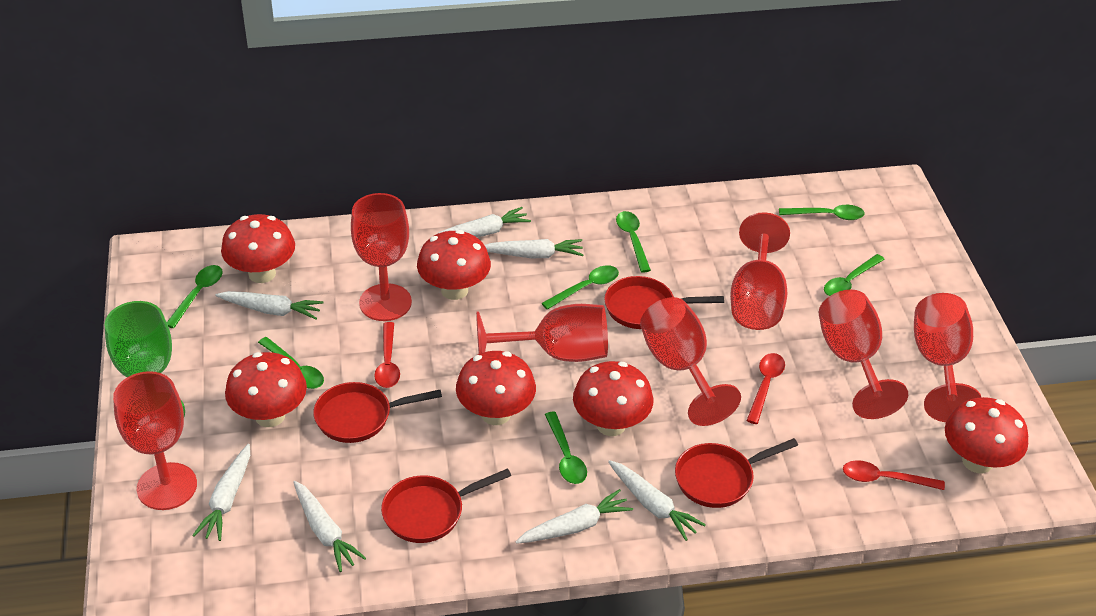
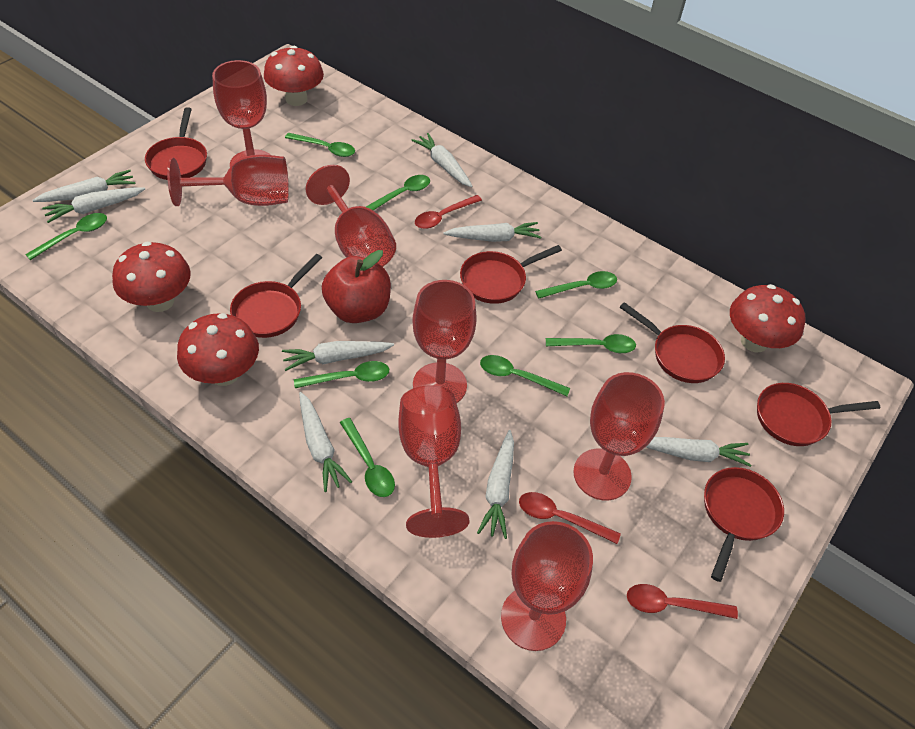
green goblet: 1 -> 0
green spoon: 7 -> 8
red apple: 0 -> 1
red mushroom: 6 -> 4
red pan: 4 -> 6
white carrot: 7 -> 8

